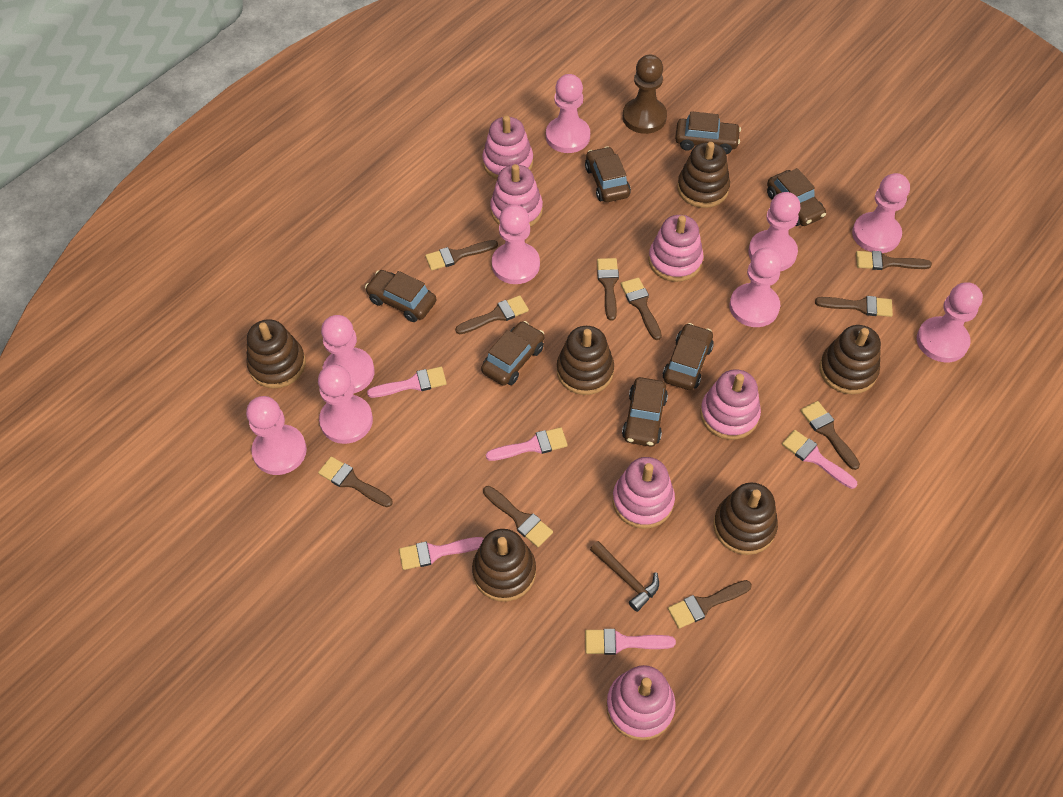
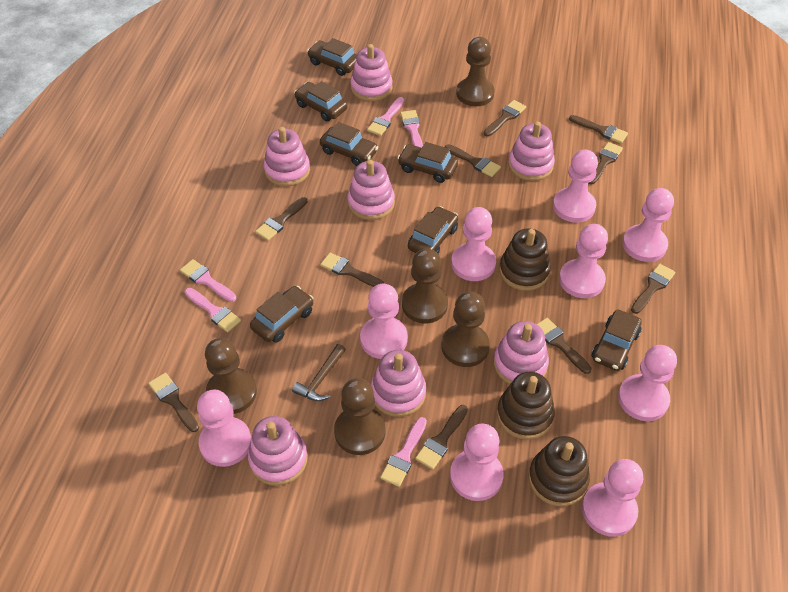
brown pawn: 1 -> 5
brown stacking toy: 6 -> 3
pink stacking toy: 6 -> 7

